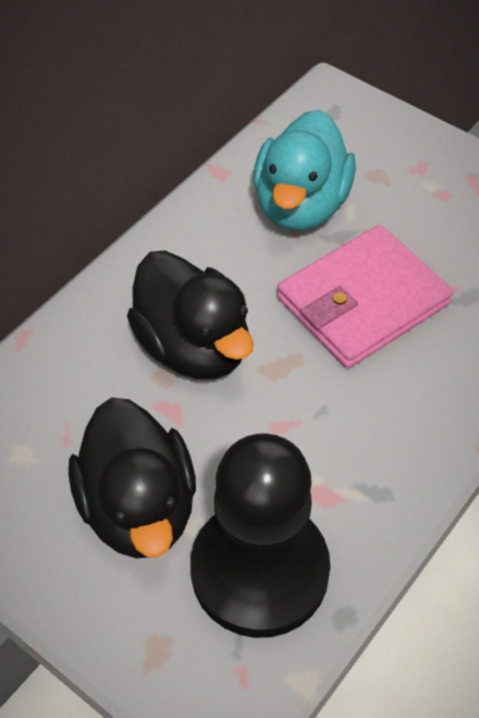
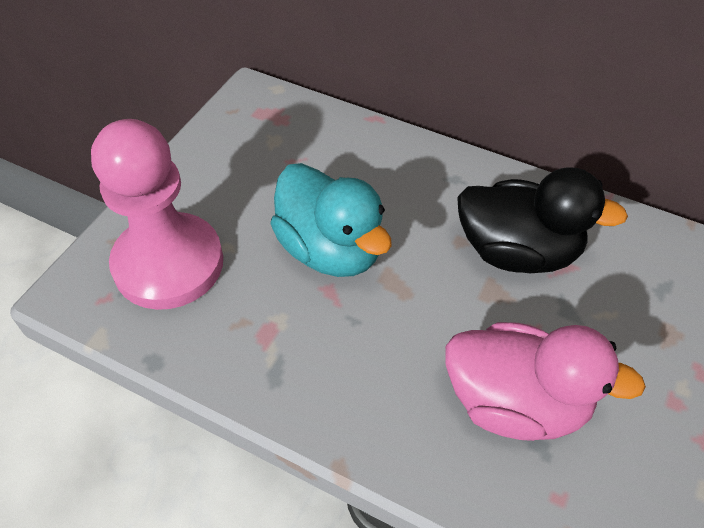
black duck: 2 -> 1
black pawn: 1 -> 0
pink duck: 0 -> 1
pink pawn: 0 -> 1
pink wallet: 1 -> 0

